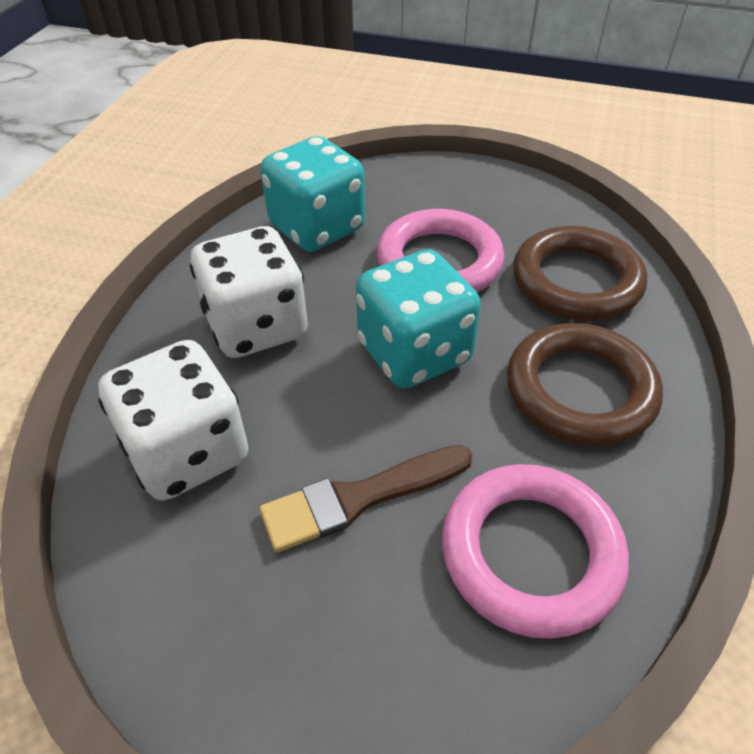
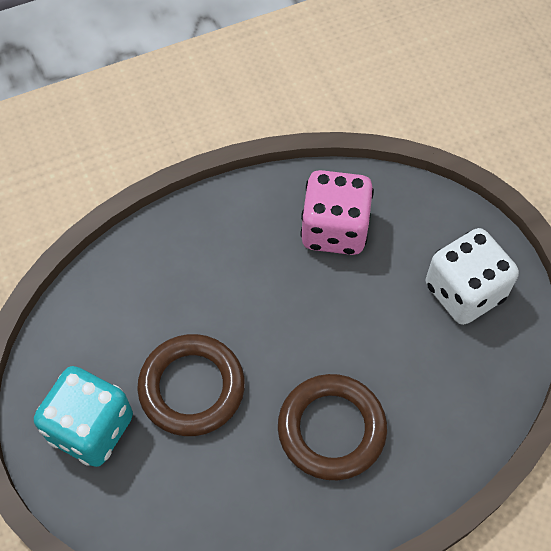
brown brush: 1 -> 0
pink dice: 0 -> 1
pink ring: 2 -> 0
turquoise dice: 2 -> 1
white dice: 2 -> 1

